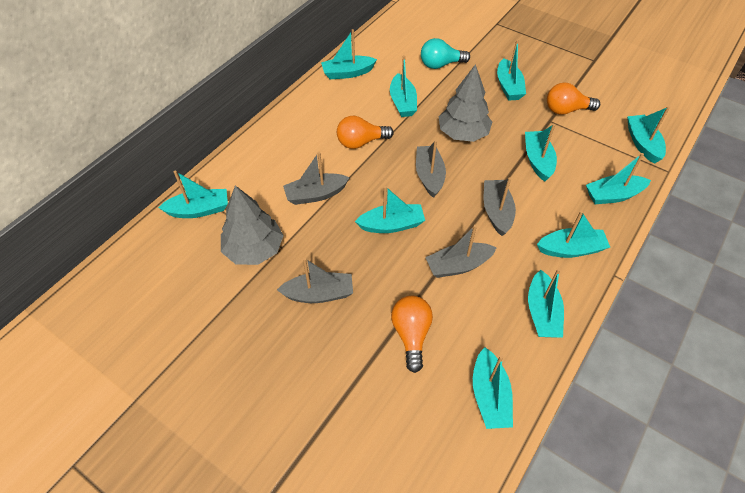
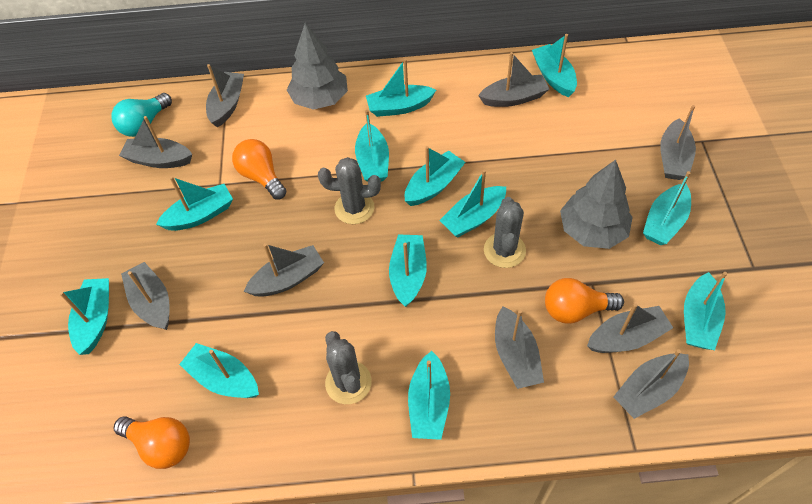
grey boat: 5 -> 9
grey cactus: 0 -> 3
turquoise boat: 11 -> 12

